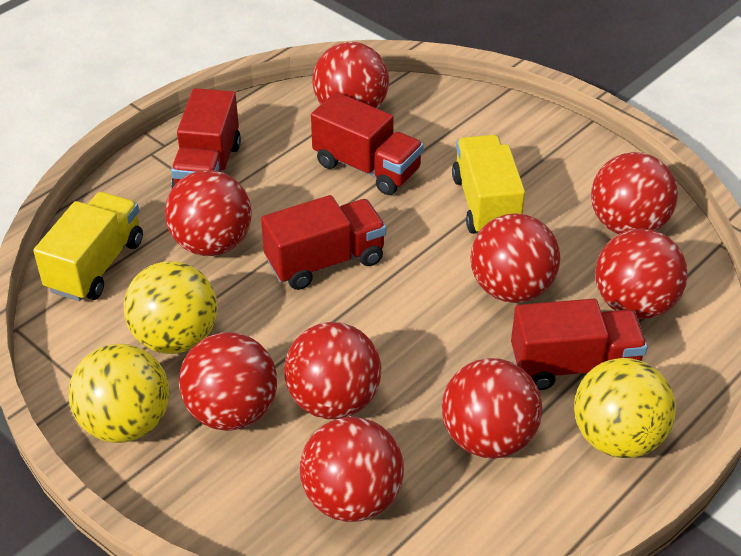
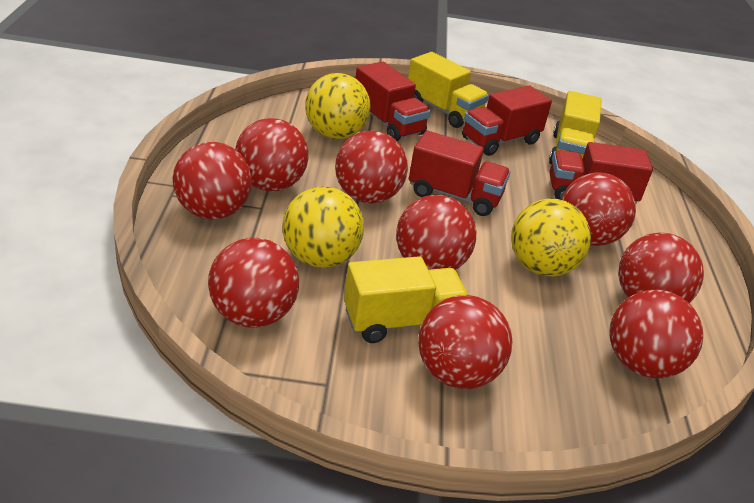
yellow truck: 2 -> 3

